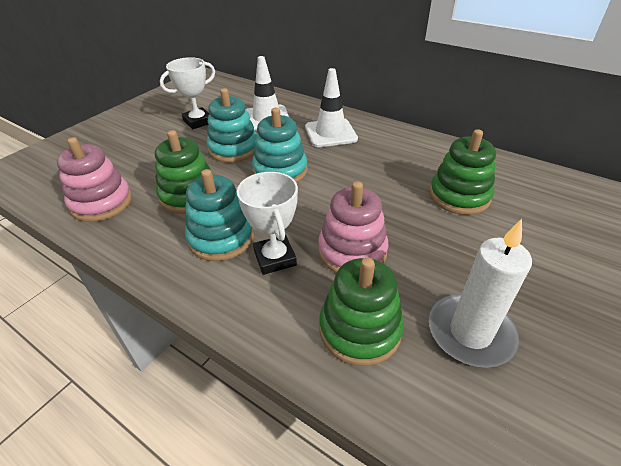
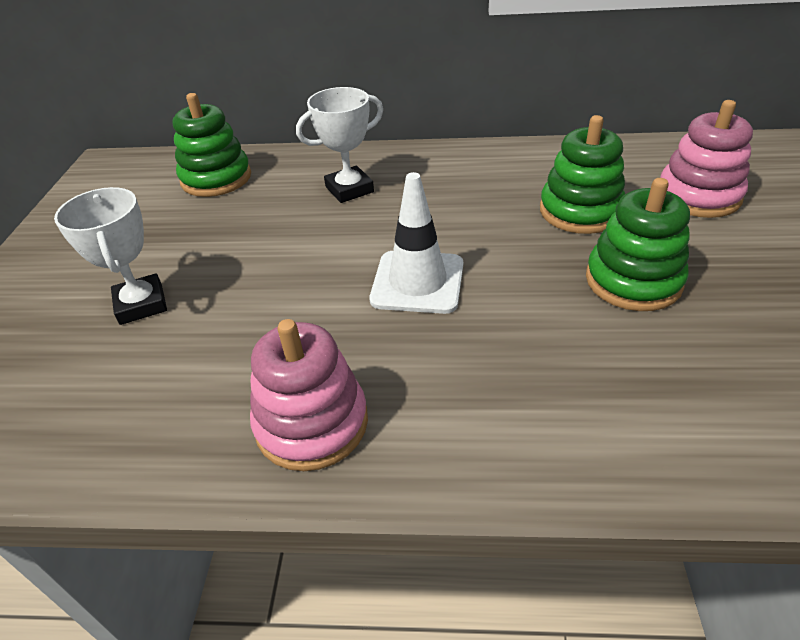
turquoise stacking toy: 3 -> 0
white candle: 1 -> 0
white traffic cone: 2 -> 1

